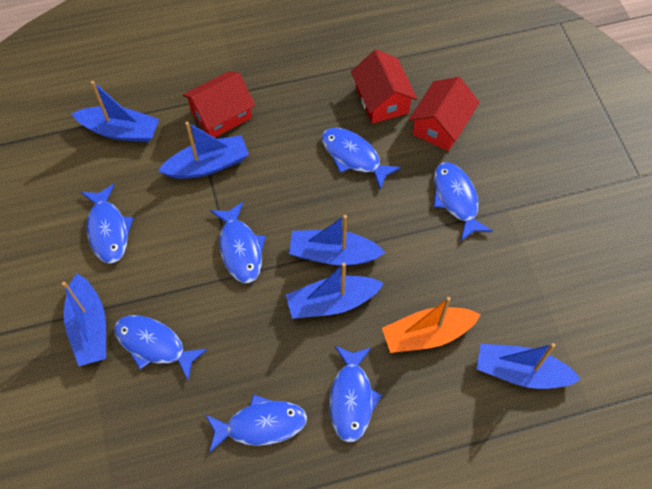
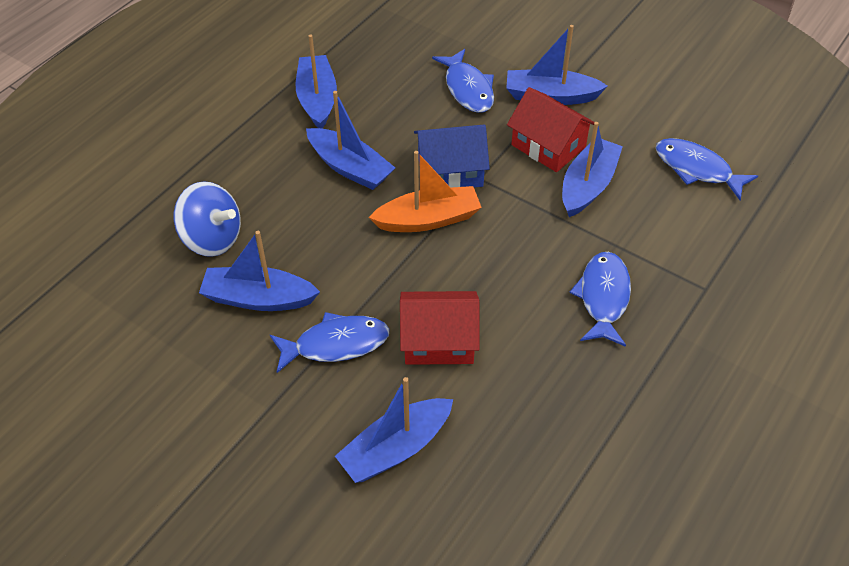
blue fish: 7 -> 4
blue house: 0 -> 1
blue spinning top: 0 -> 1
red house: 3 -> 2

